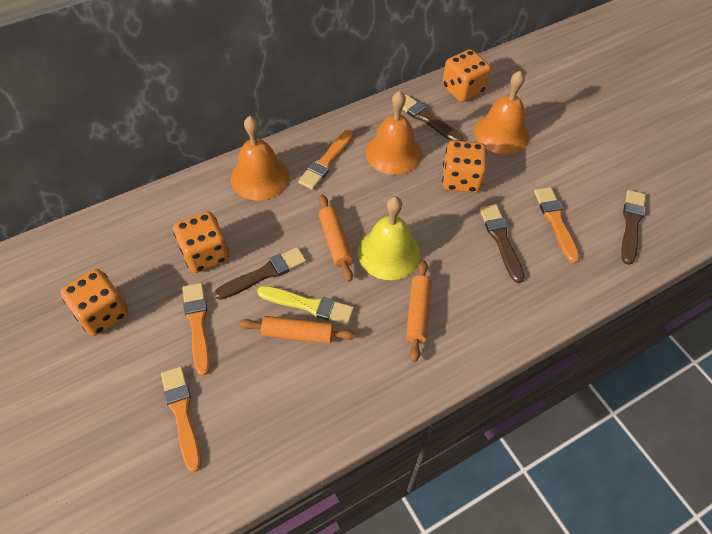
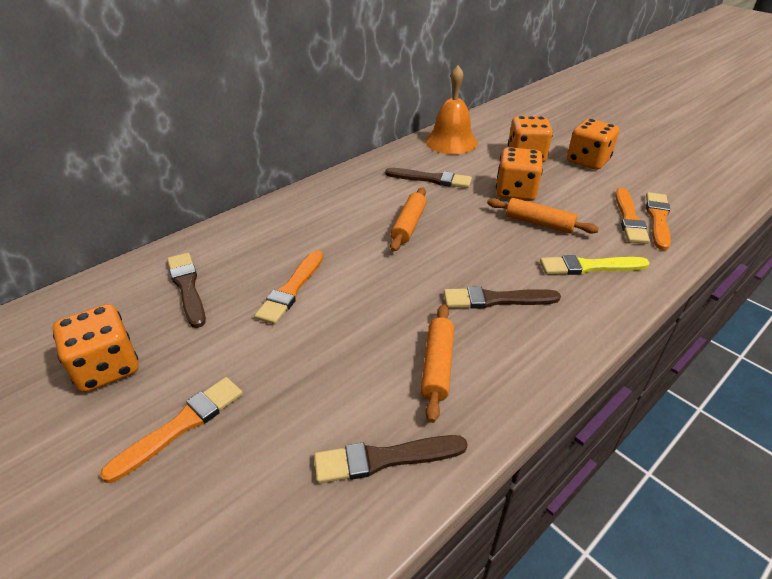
orange bell: 3 -> 1
yellow bell: 1 -> 0

